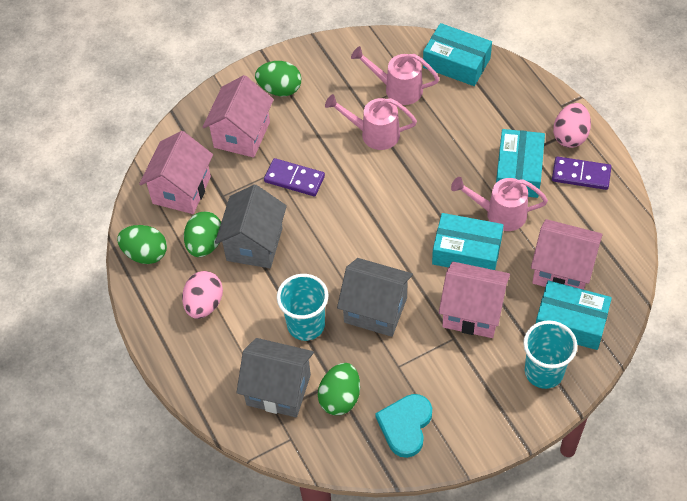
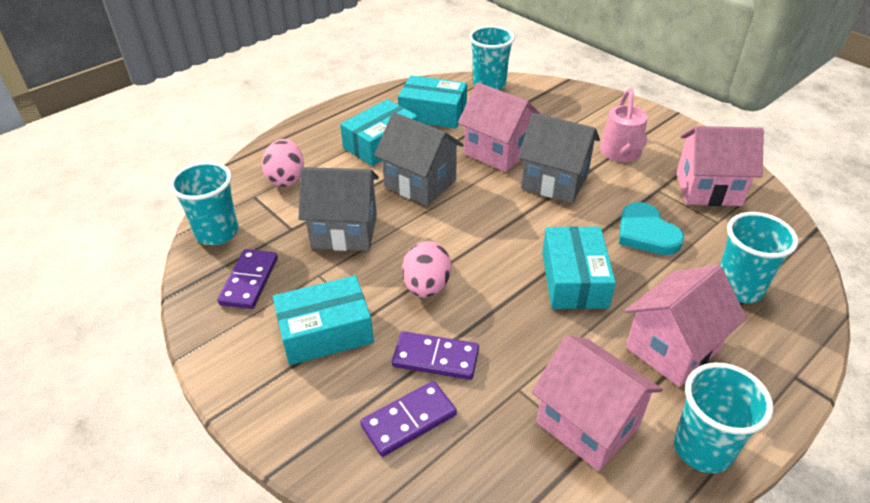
green egg: 4 -> 0
pink watering can: 3 -> 1
purple domino: 2 -> 3
turquoise cup: 2 -> 4

